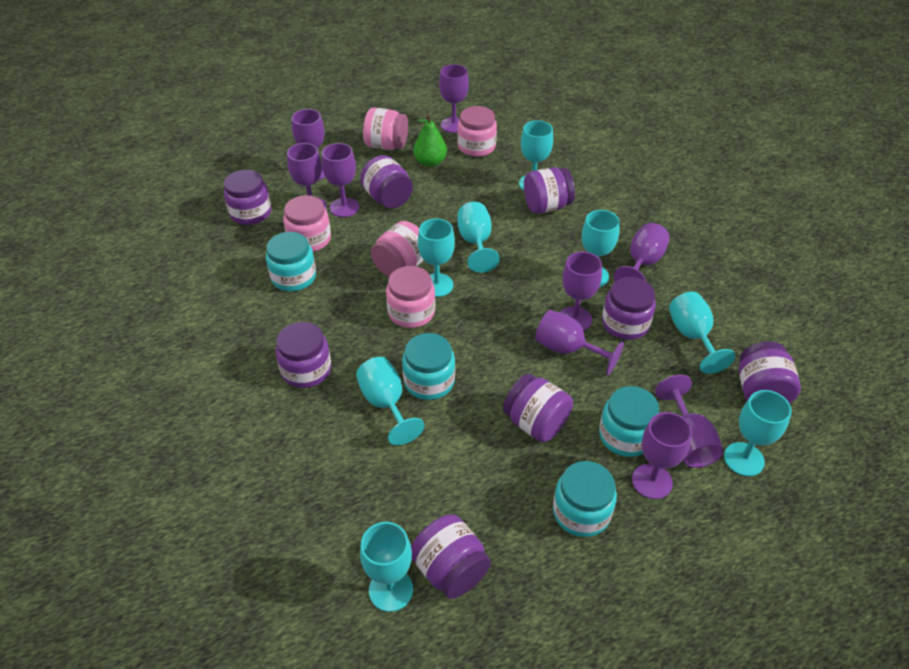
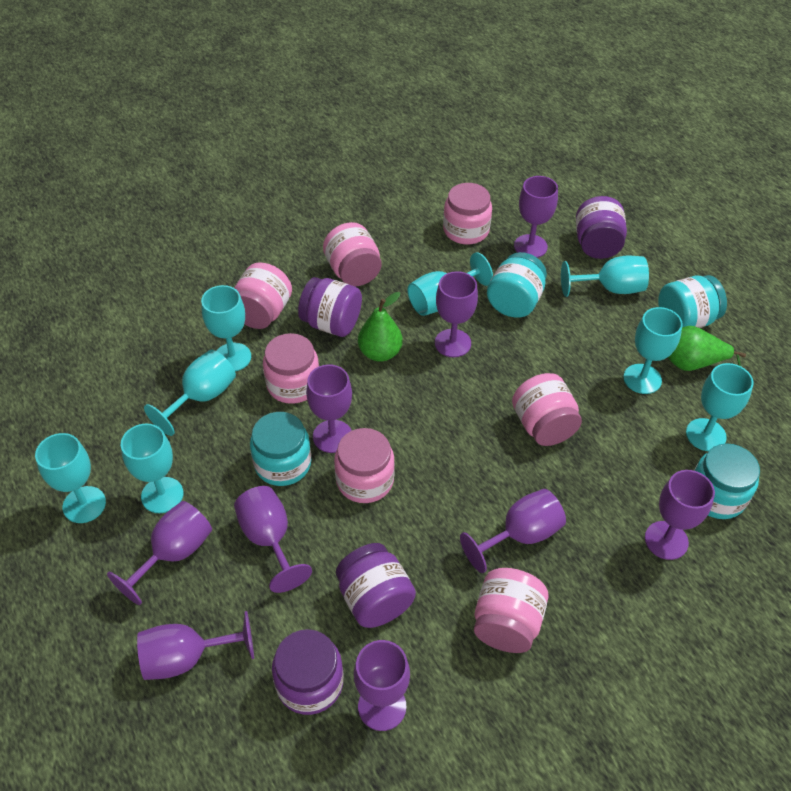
green pear: 1 -> 2
pink jar: 5 -> 7
purple jar: 8 -> 4

